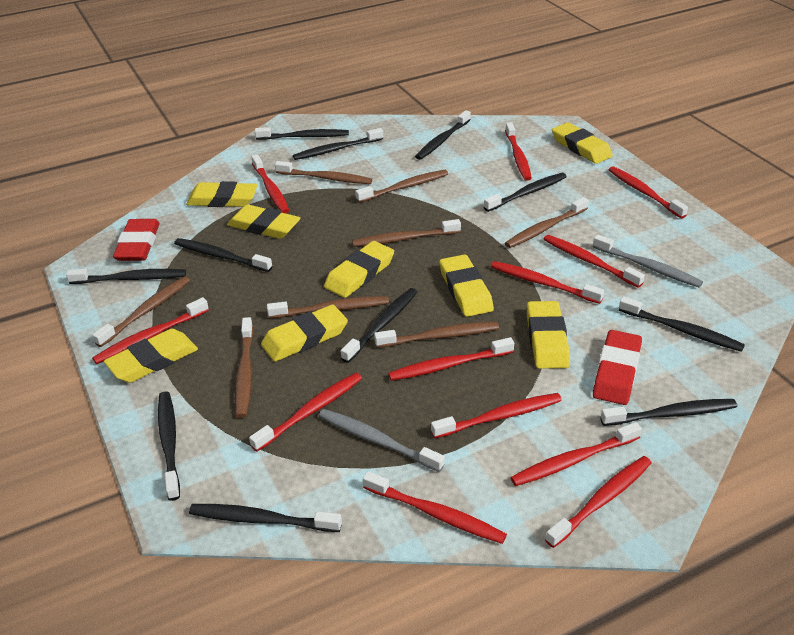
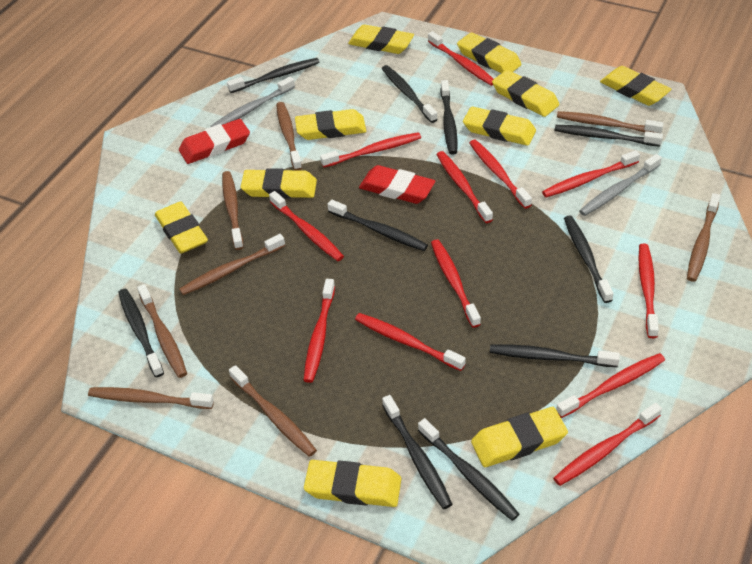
black toothbrush: 11 -> 10
yellow eraser: 8 -> 10

